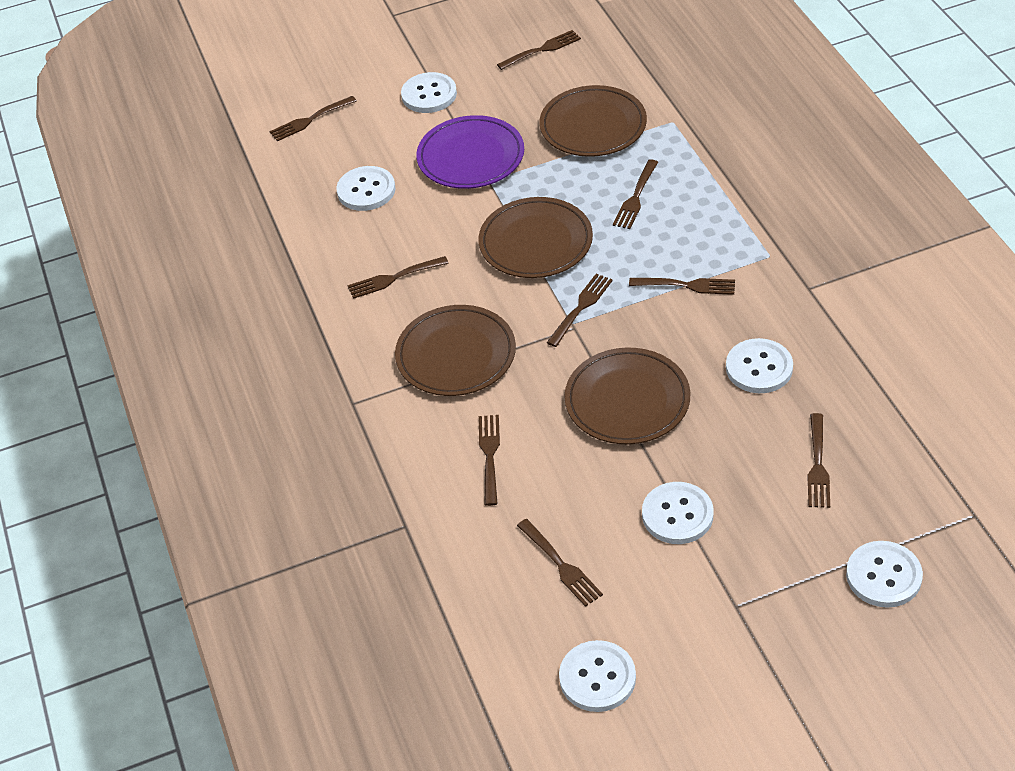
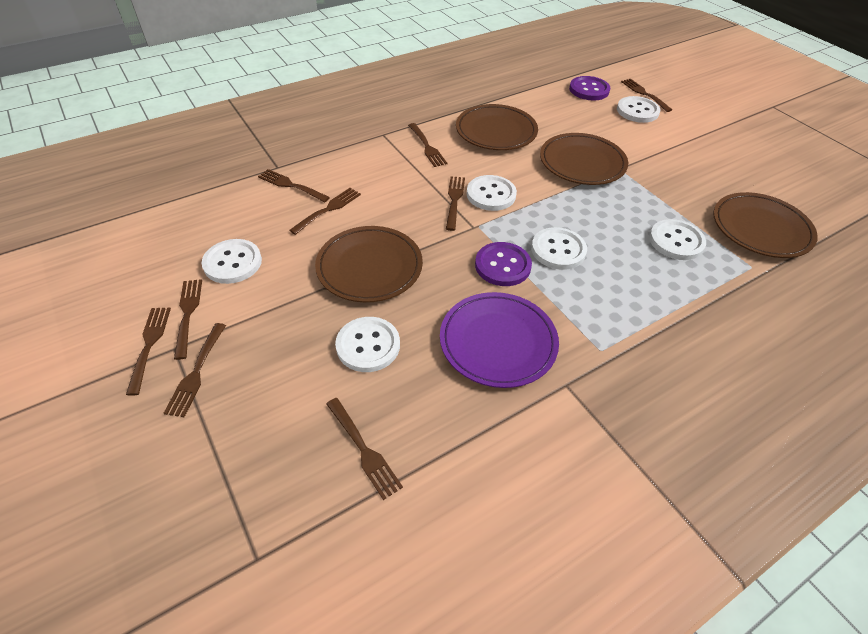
purple button: 0 -> 2

